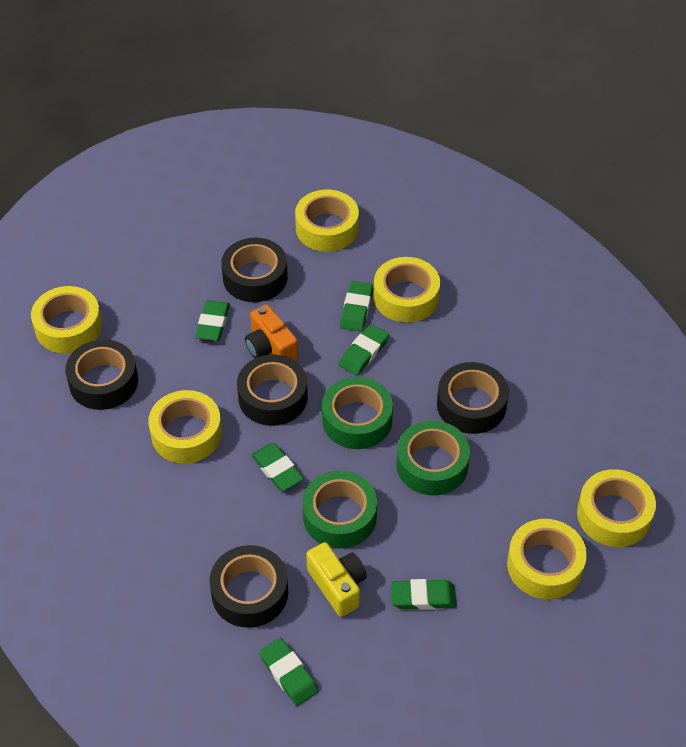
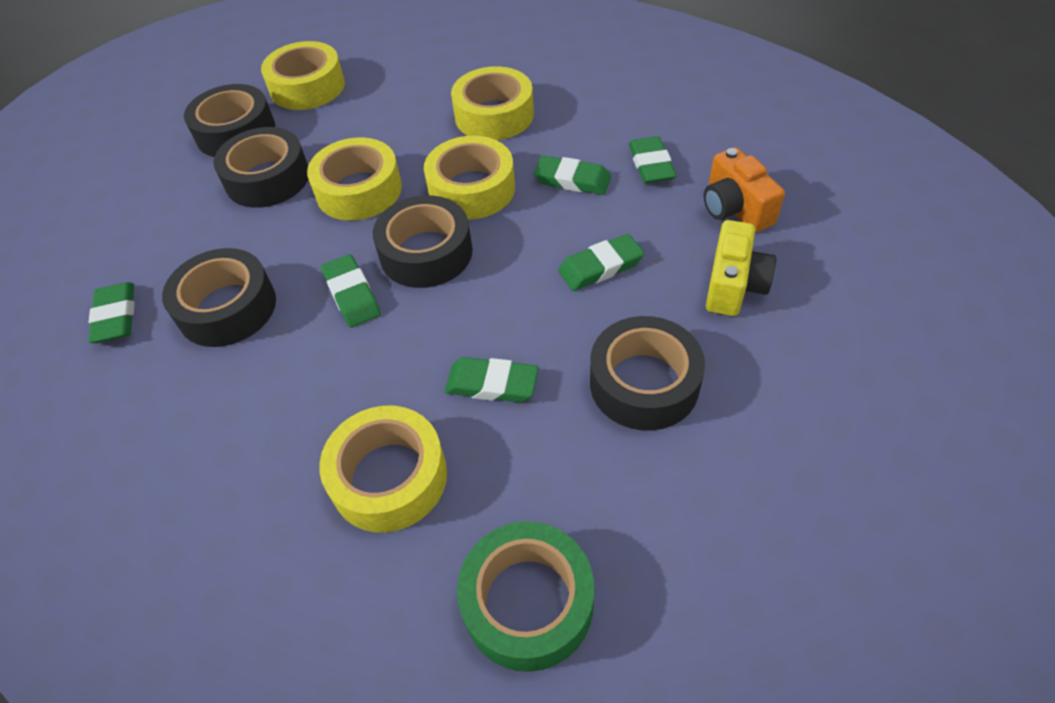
green tape: 3 -> 1
yellow tape: 6 -> 5

